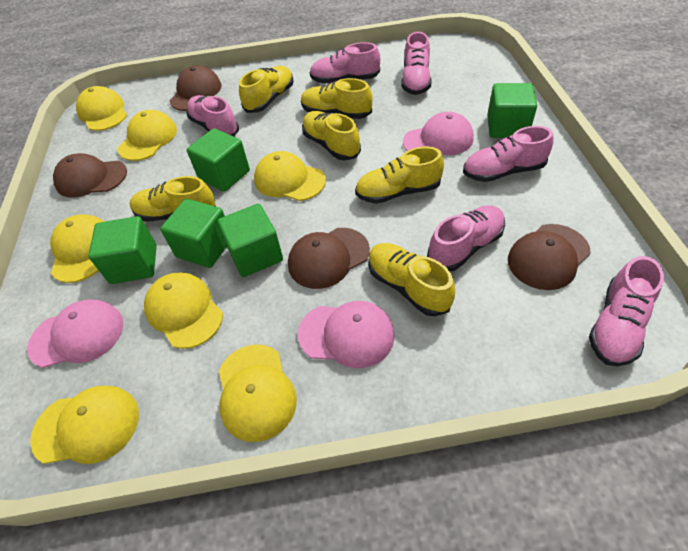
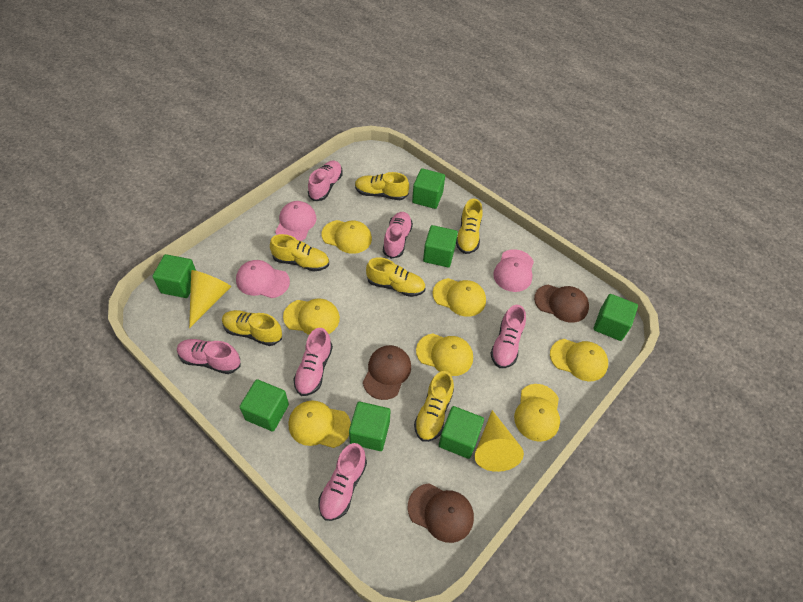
brown cap: 4 -> 3
green cube: 5 -> 7
yellow cone: 0 -> 2

